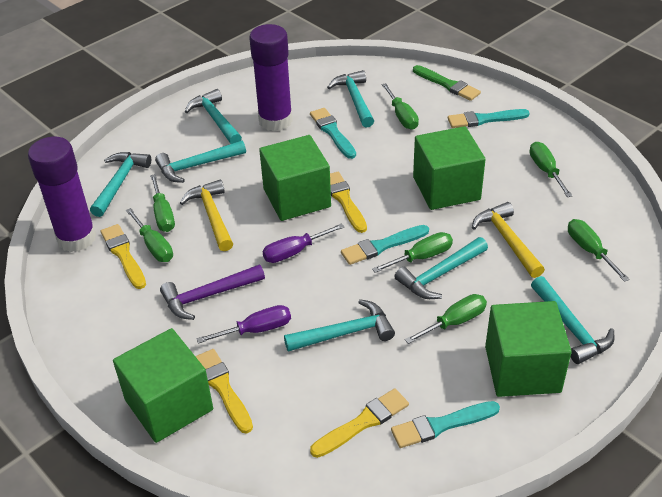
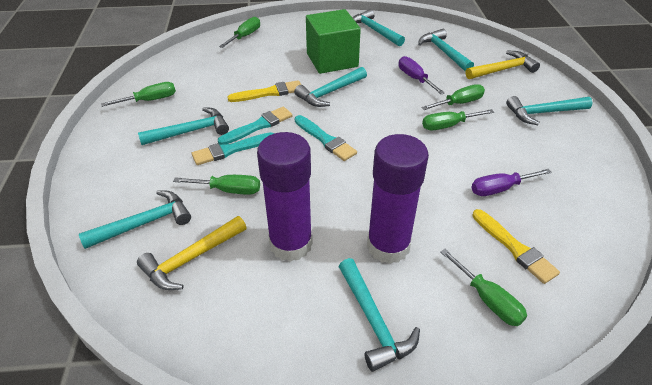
green brush: 1 -> 0
green cube: 4 -> 1
green screwdriver: 7 -> 6
purple hammer: 1 -> 0
turquoise brush: 4 -> 3
yellow brush: 4 -> 2

